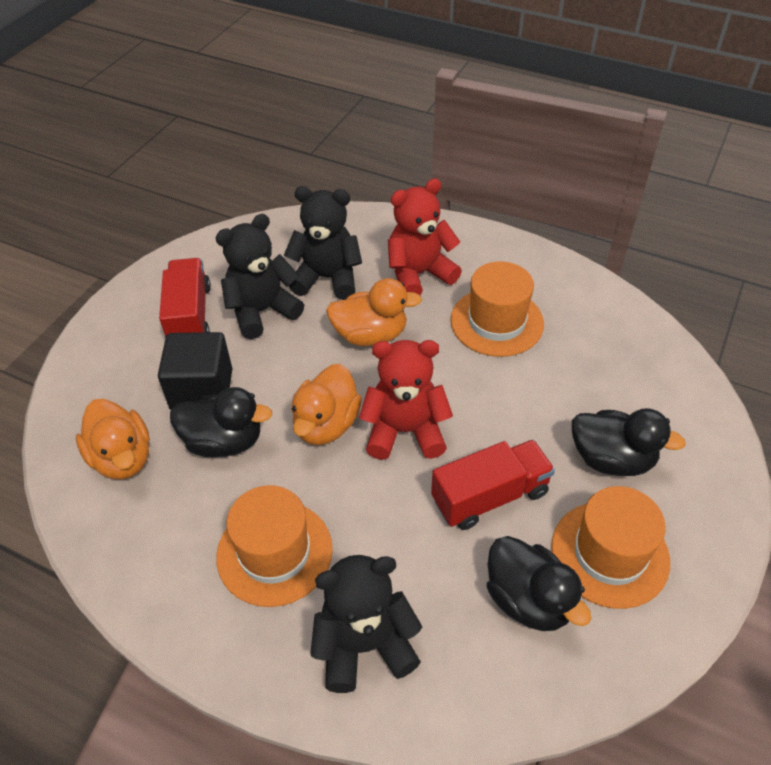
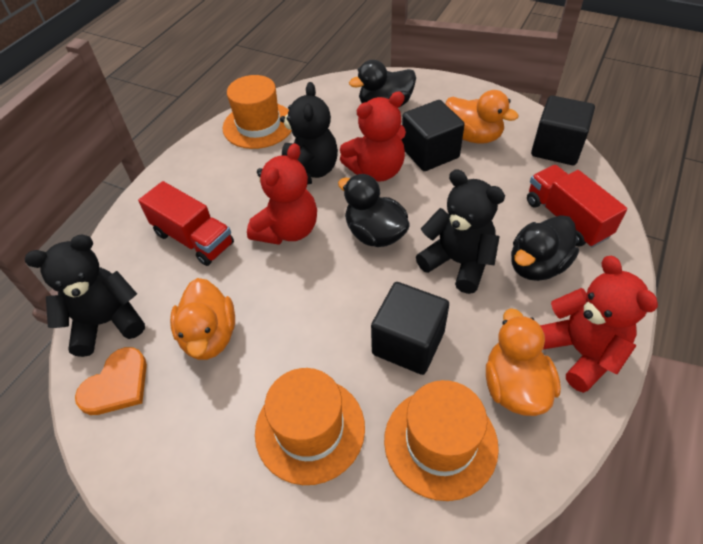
black cube: 1 -> 3
orange heart: 0 -> 1
red teddy bear: 2 -> 3

